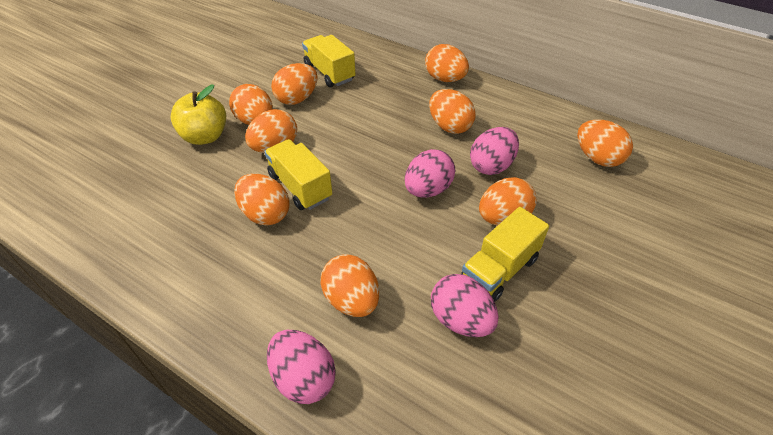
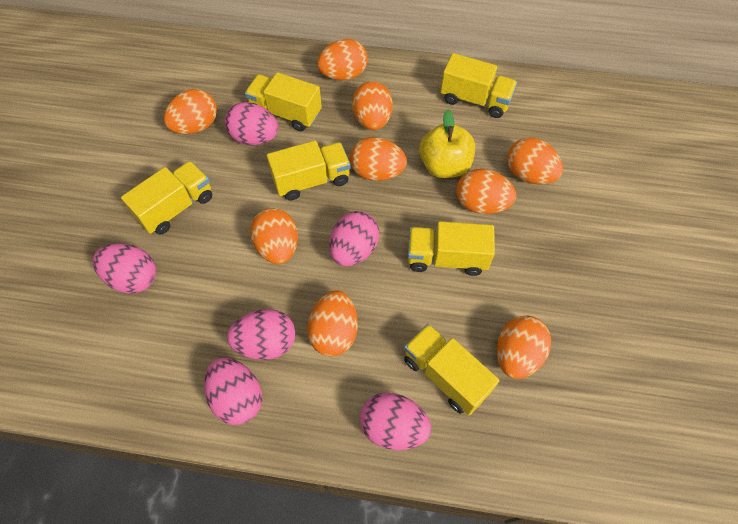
pink egg: 4 -> 6
yellow truck: 3 -> 6

